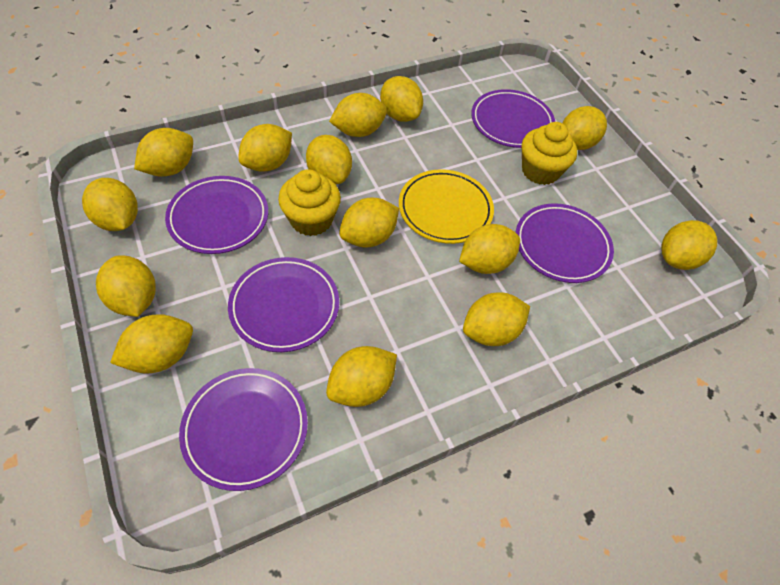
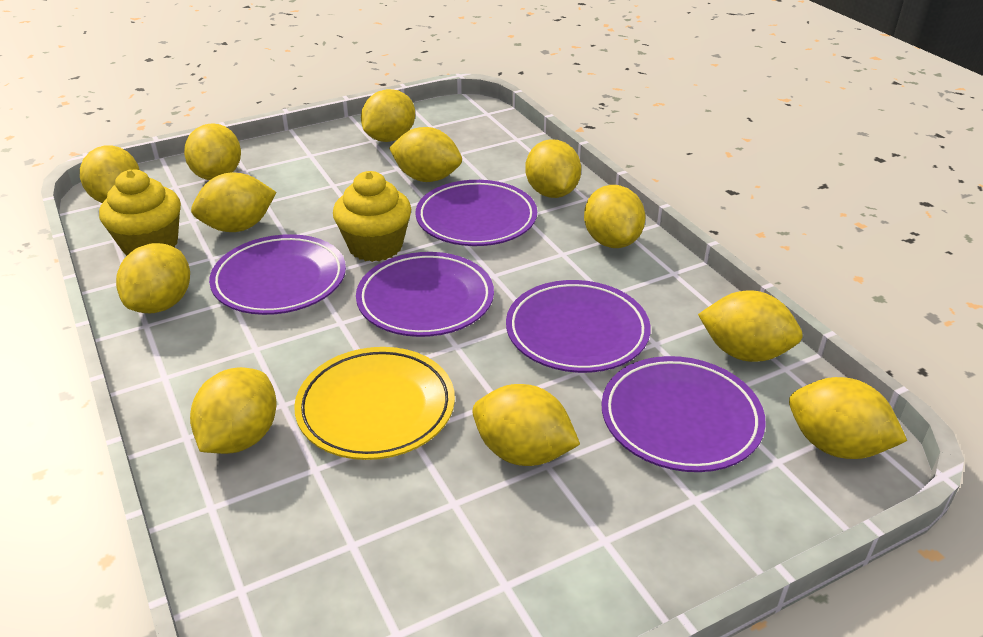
yellow lemon: 14 -> 12

